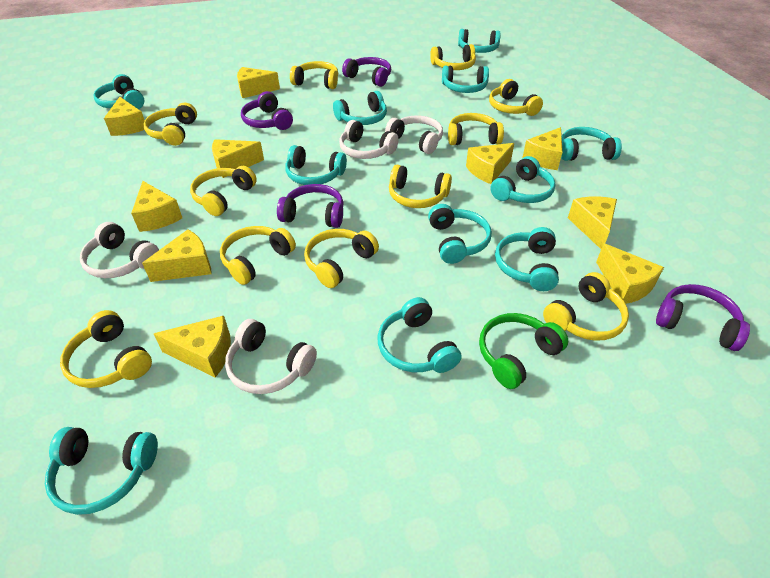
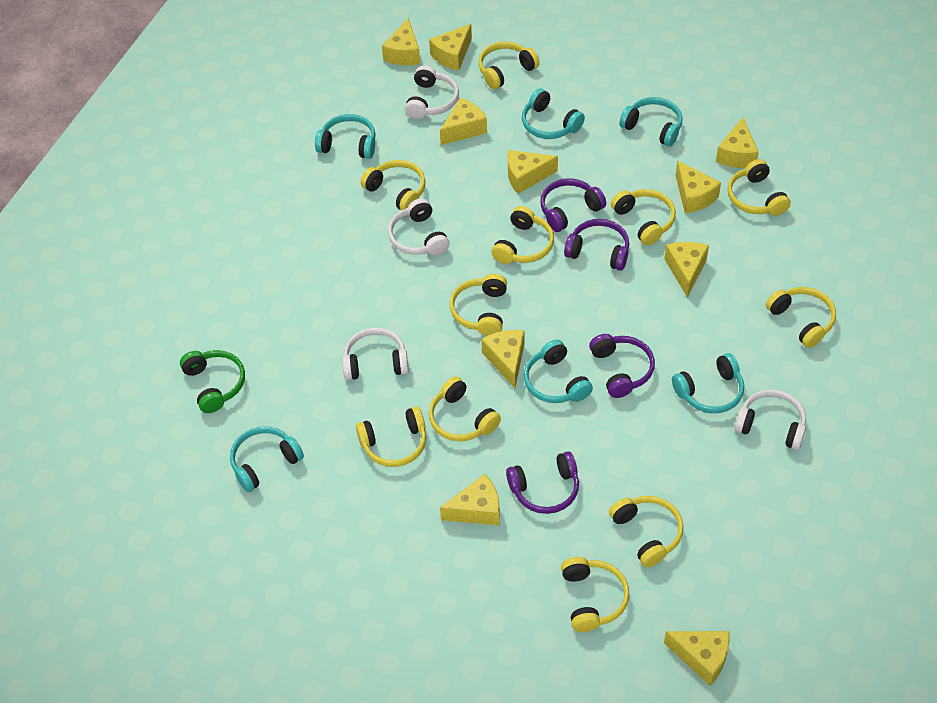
turquoise headphones: 11 -> 6

